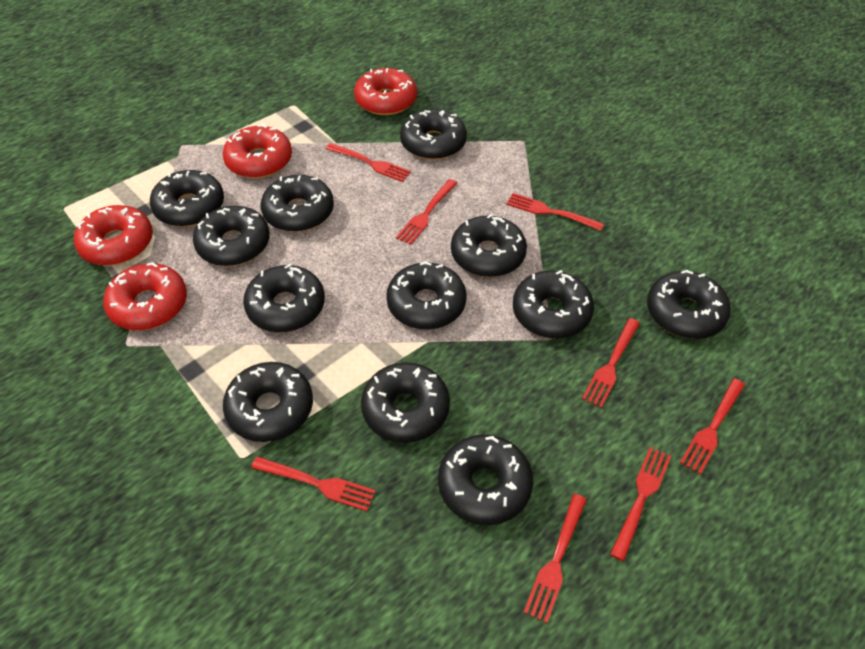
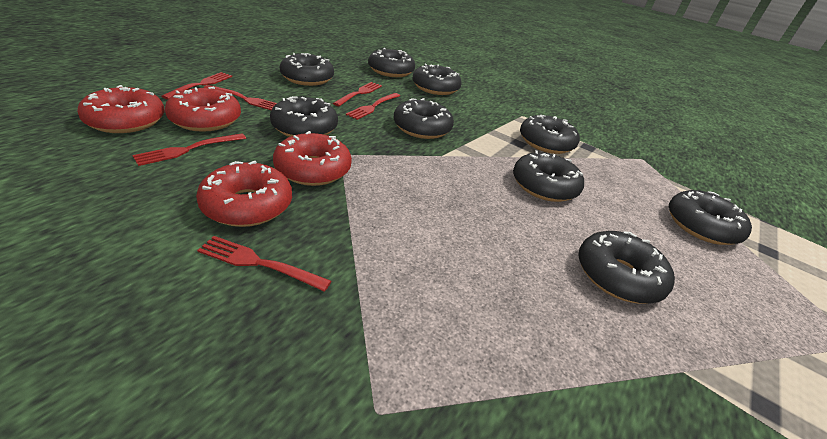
black donut: 12 -> 9
red fork: 8 -> 6

